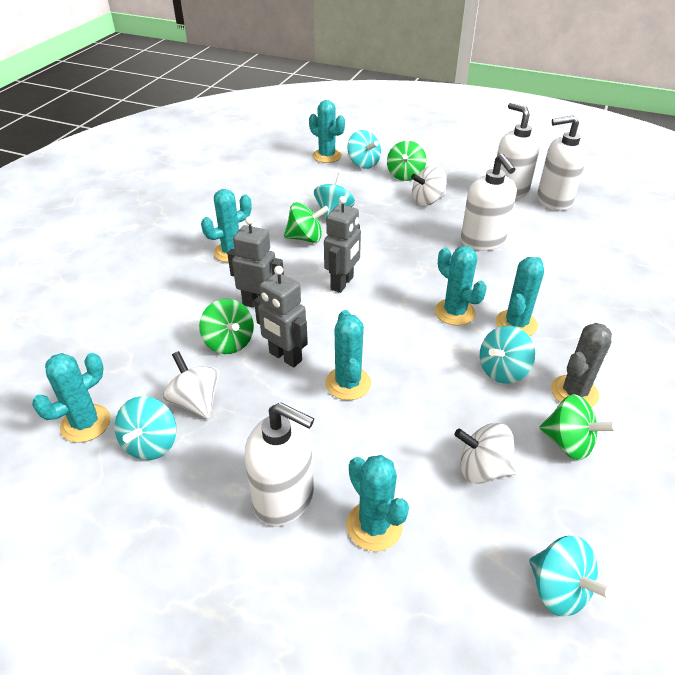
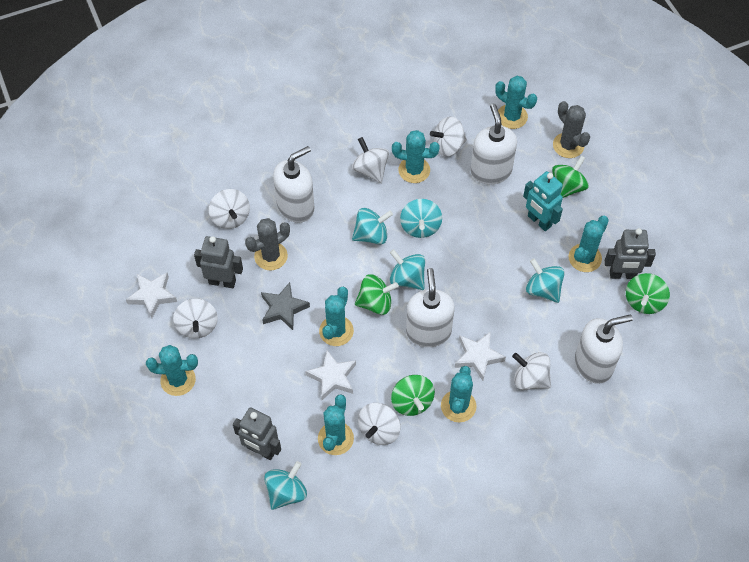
grey cactus: 1 -> 2
grey star: 0 -> 1
turquoise robot: 0 -> 1
white spinning top: 3 -> 6
white star: 0 -> 3

